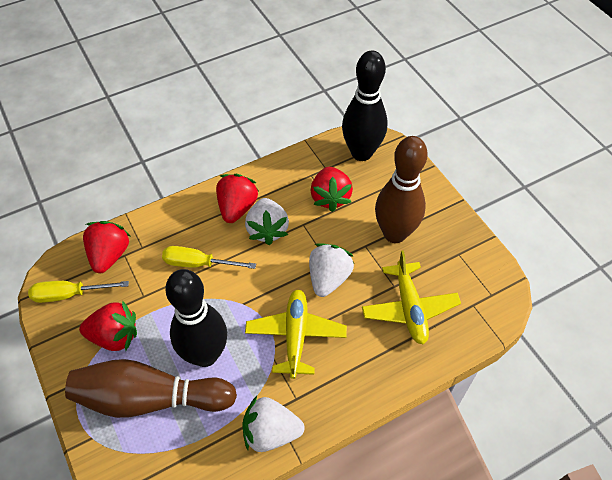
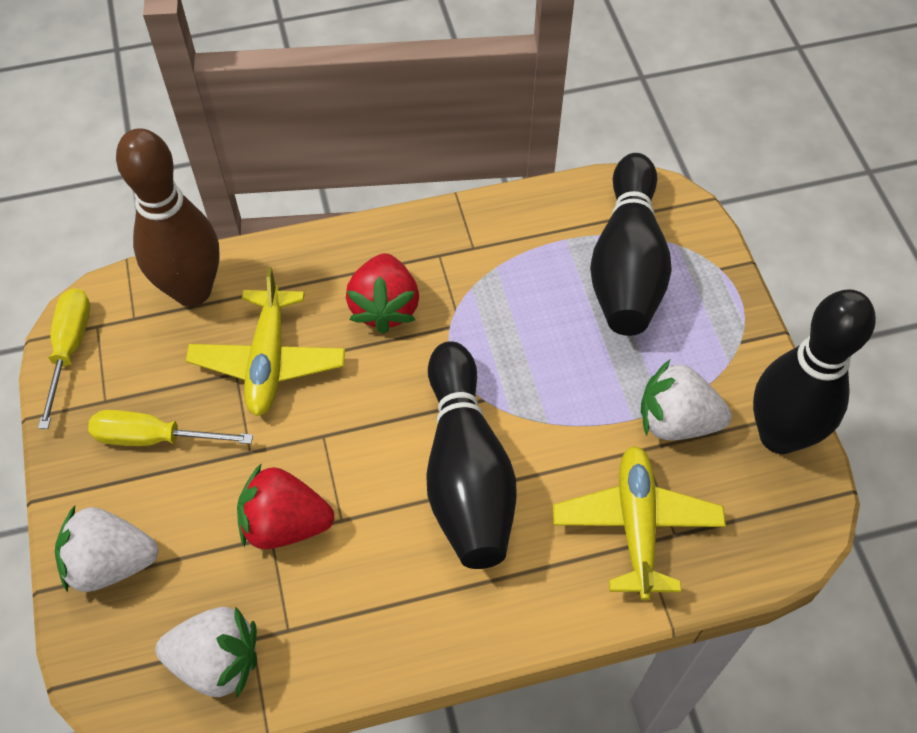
black bowling pin: 2 -> 3
brown bowling pin: 2 -> 1
red strawberry: 4 -> 2

